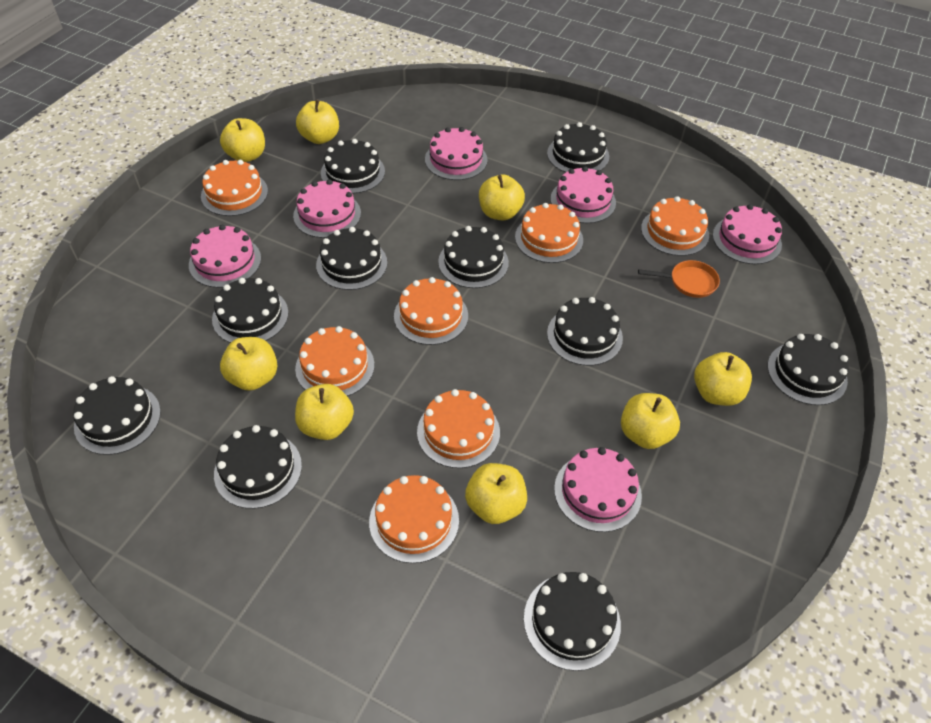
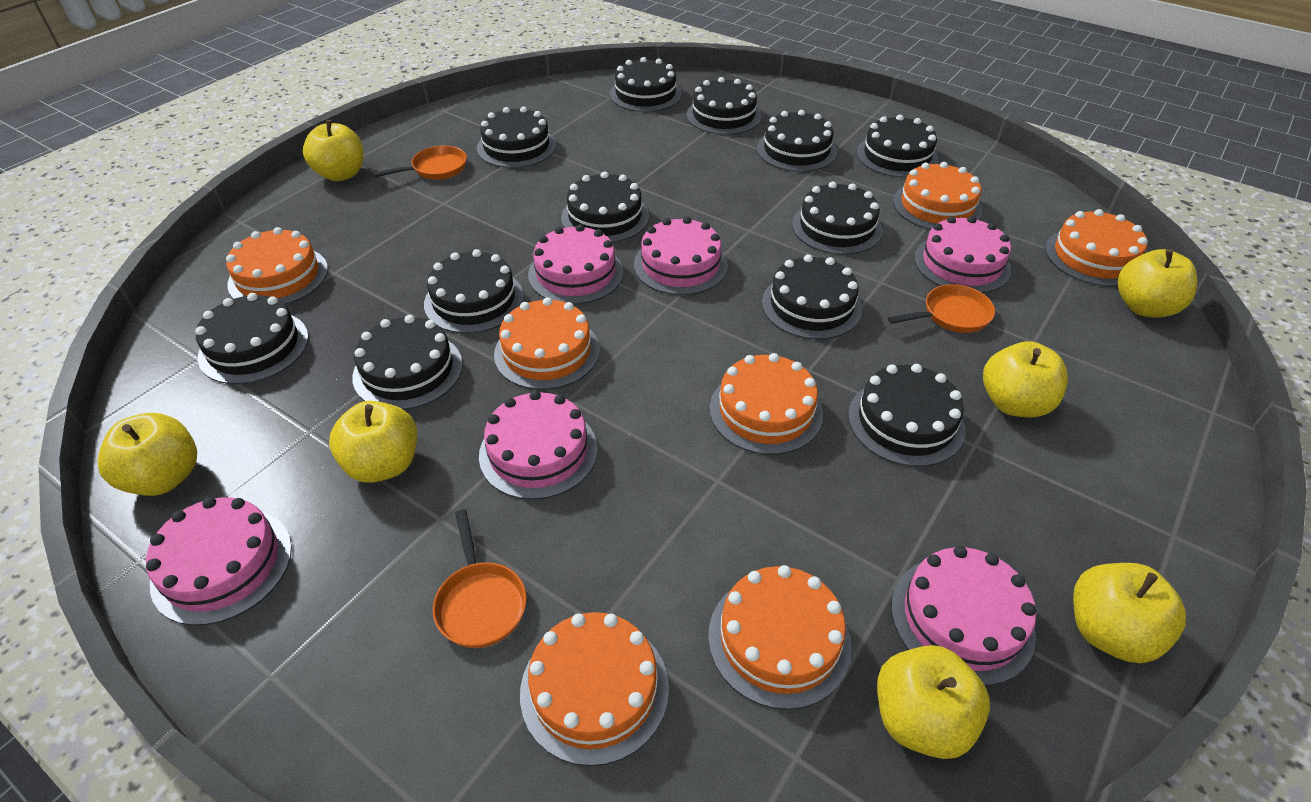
black cake: 10 -> 12
orange pan: 1 -> 3
yellow apple: 8 -> 7

